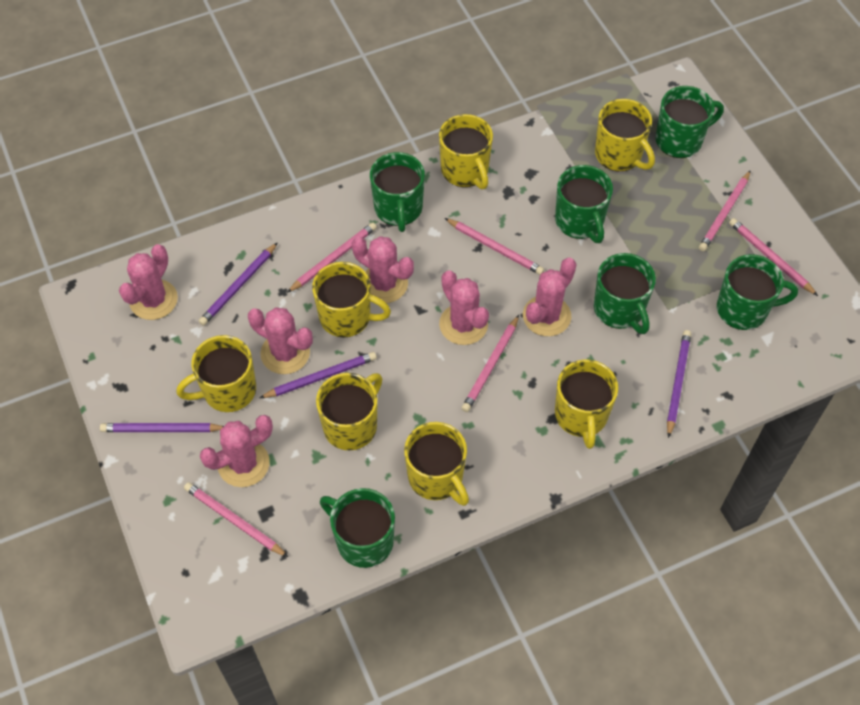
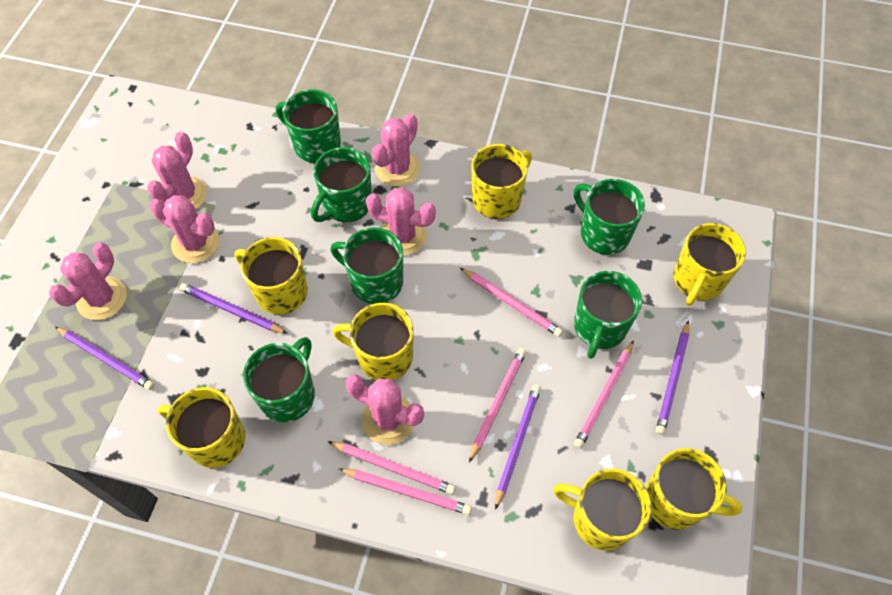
pink pencil: 6 -> 5

